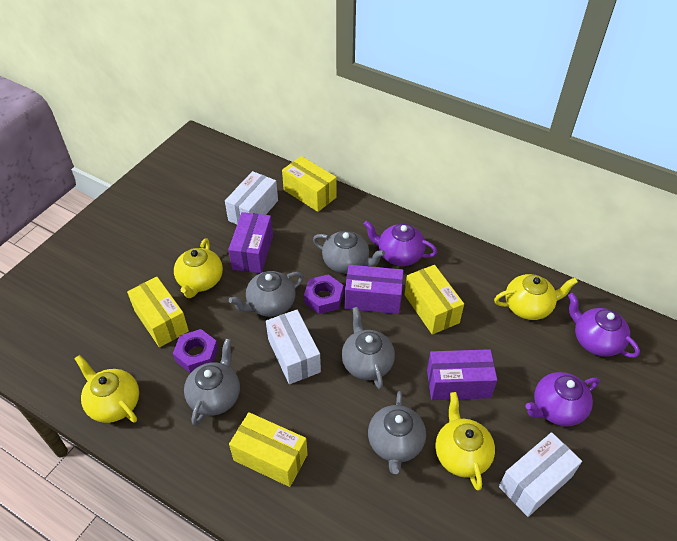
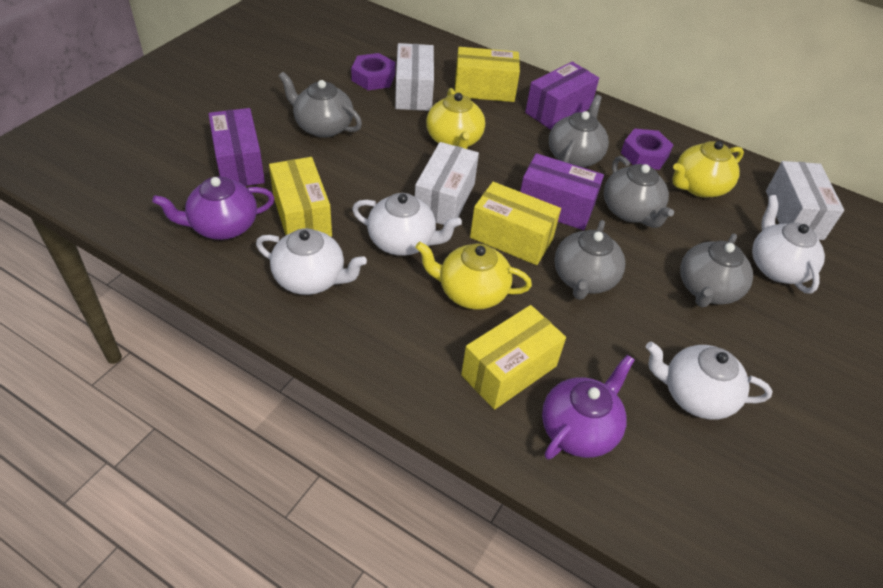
purple teapot: 3 -> 2
white teapot: 0 -> 4
yellow teapot: 4 -> 3

